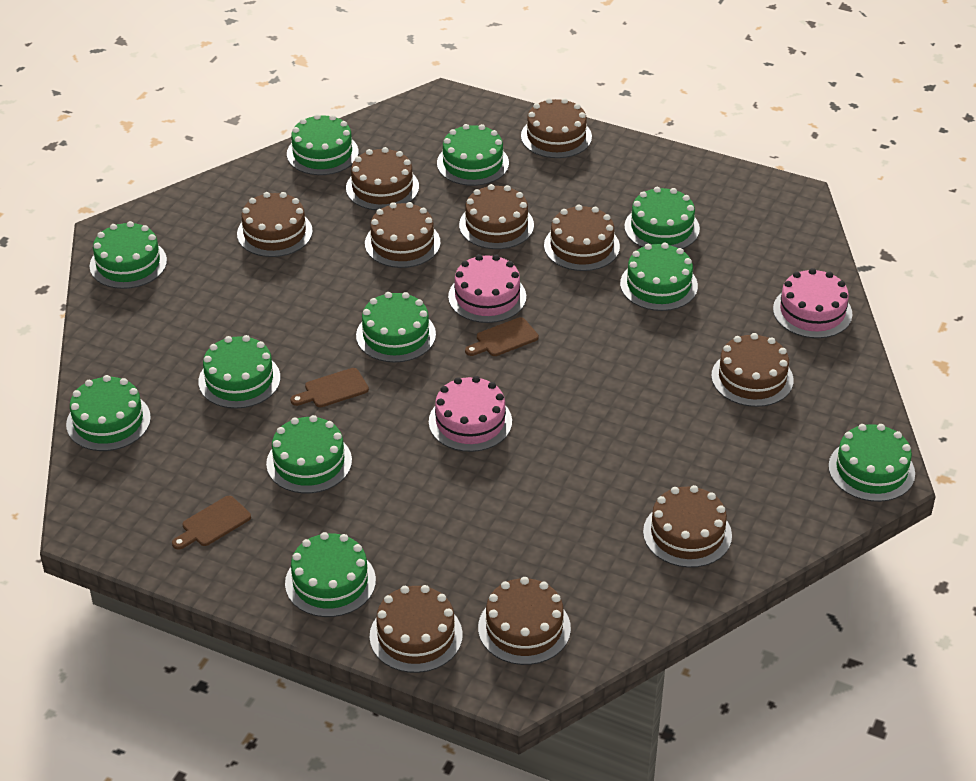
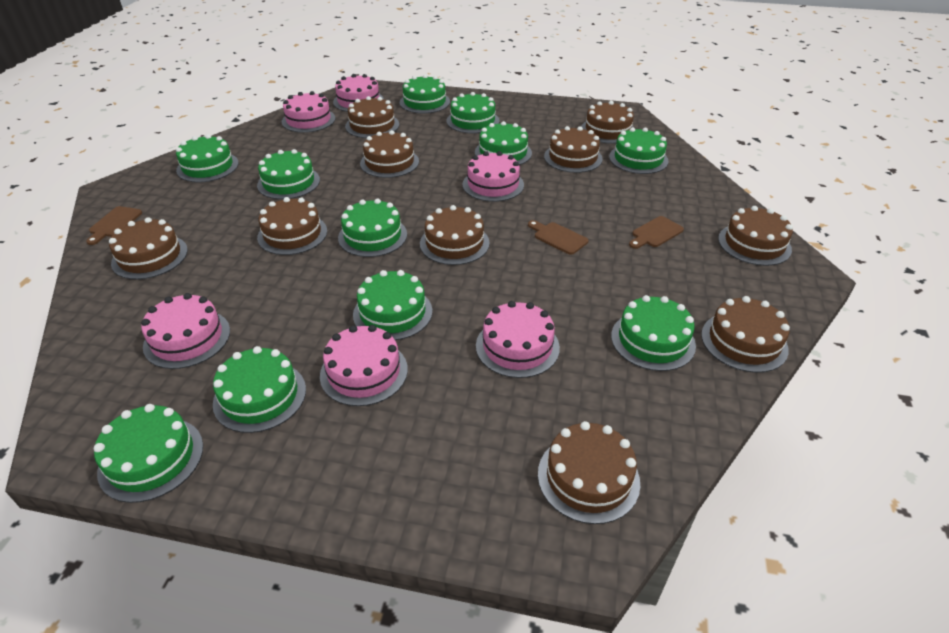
pink cake: 3 -> 6

